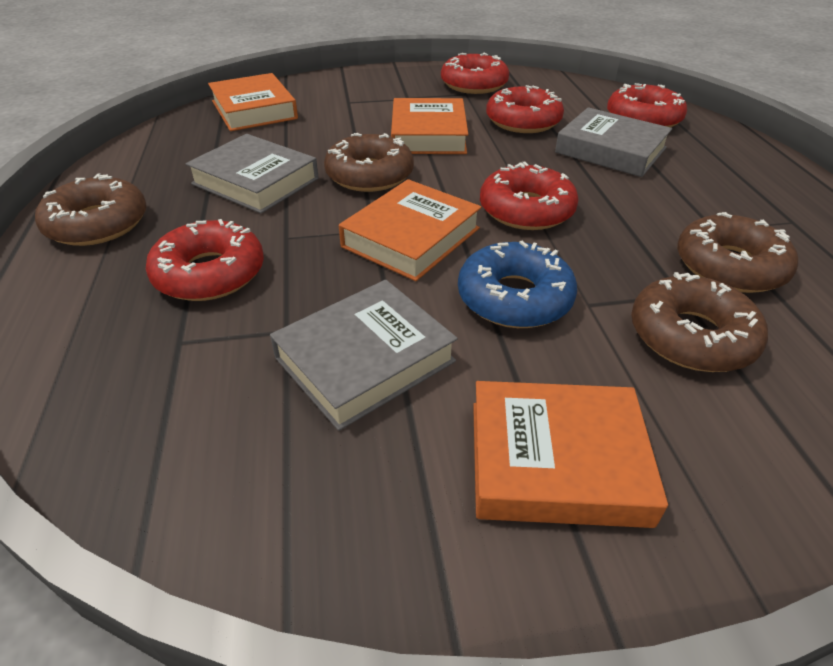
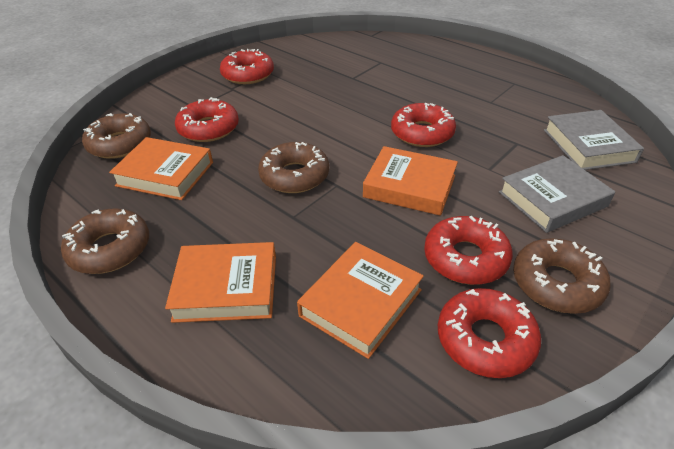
blue donut: 1 -> 0
grey book: 3 -> 2

